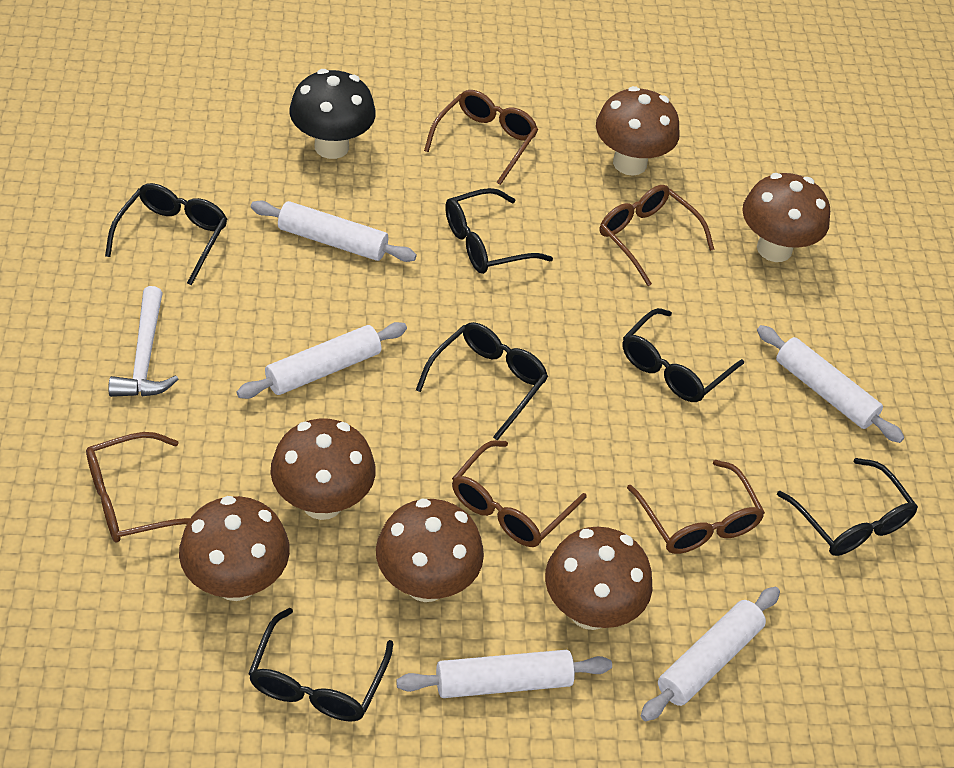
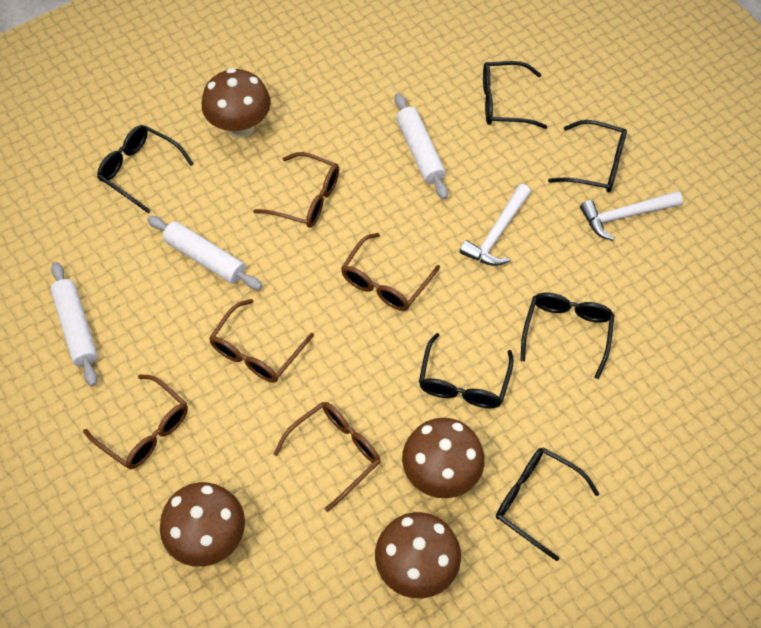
black mushroom: 1 -> 0
brown mushroom: 6 -> 4
white hammer: 1 -> 2
white rolling pin: 5 -> 3

